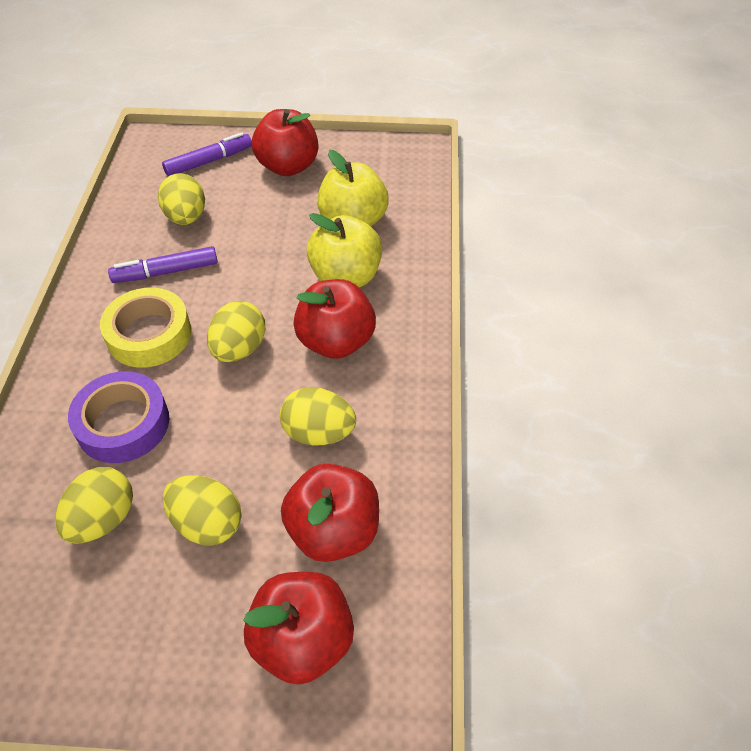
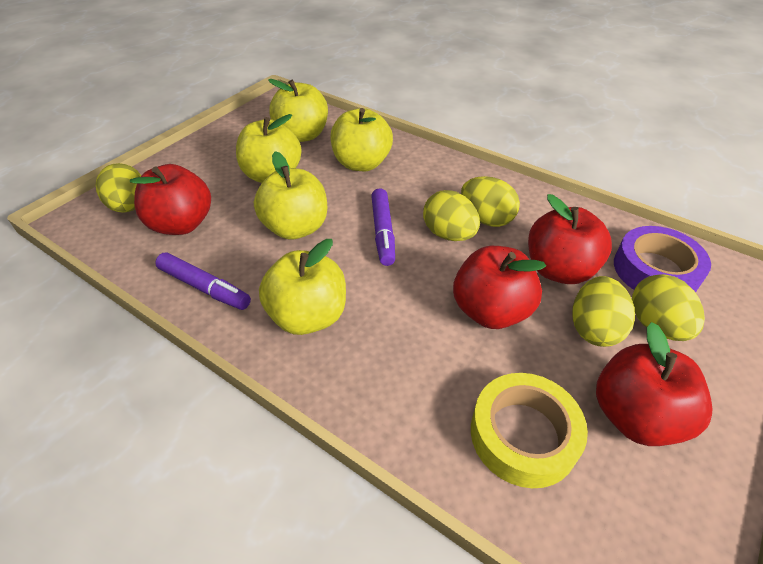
yellow apple: 2 -> 5

